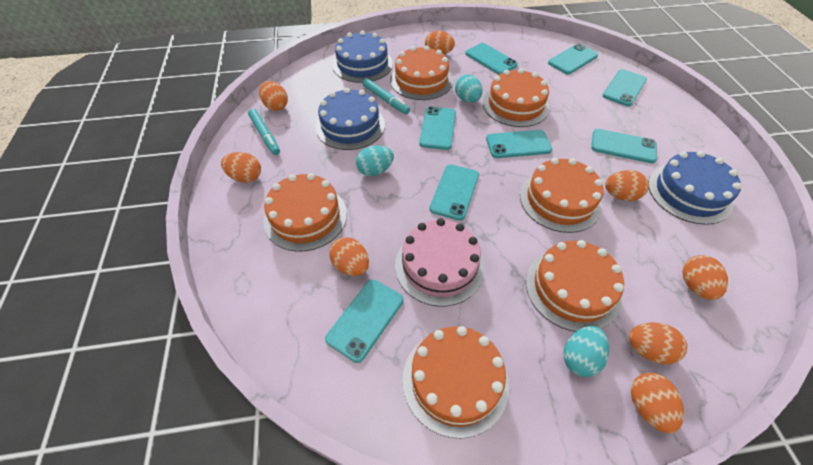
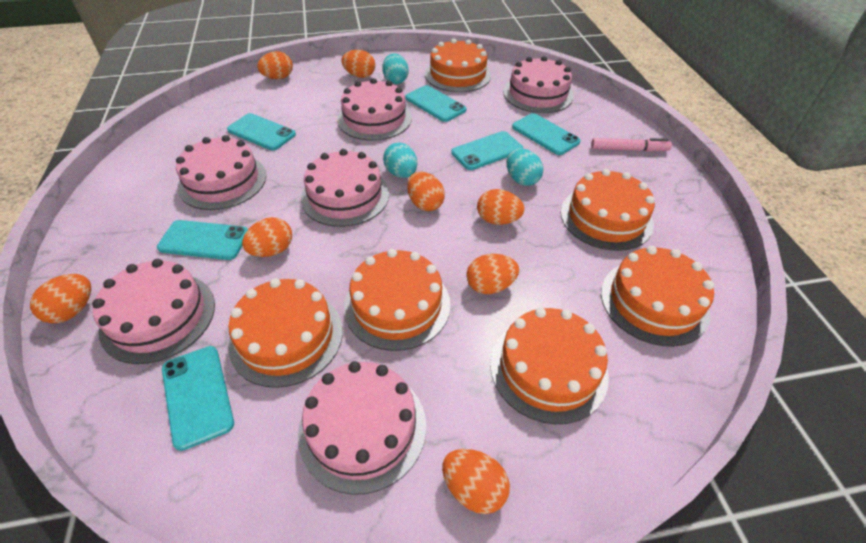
blue cake: 3 -> 0
pink cake: 1 -> 6
pink marker: 0 -> 1
turquoise marker: 2 -> 0
turquoise phone: 8 -> 6

